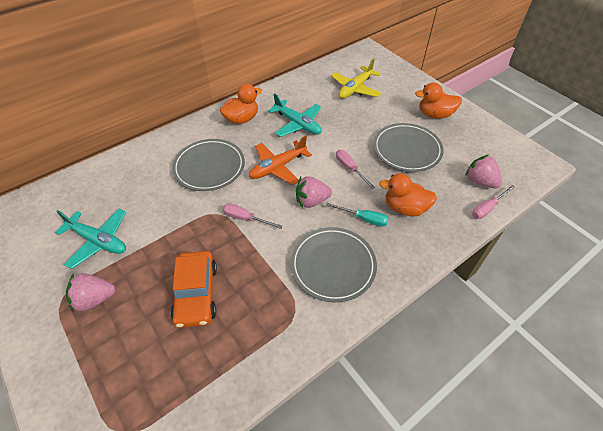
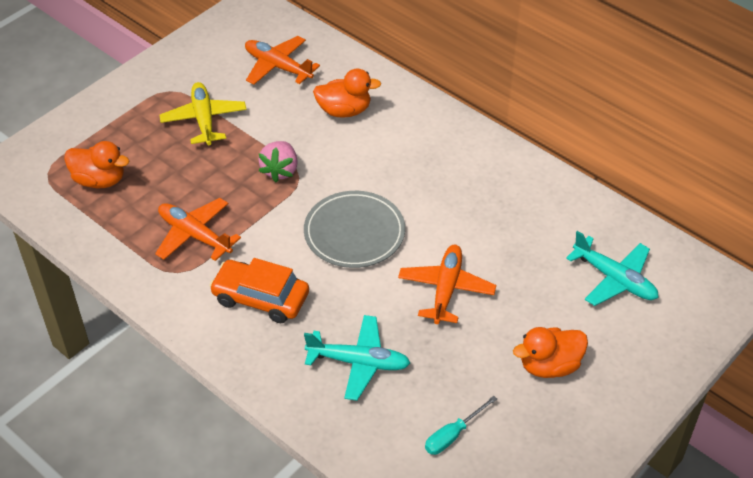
grey plate: 3 -> 1
orange plane: 1 -> 3
pink screwdriver: 3 -> 0
pink strawberry: 3 -> 1

